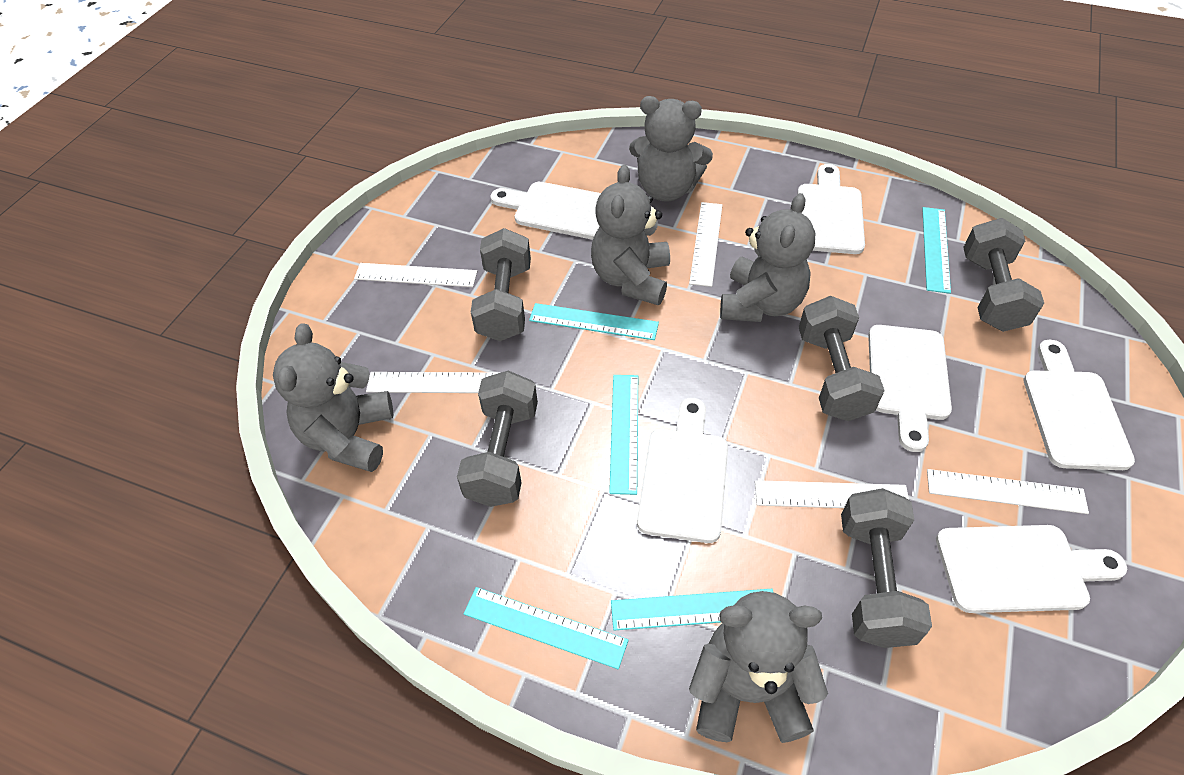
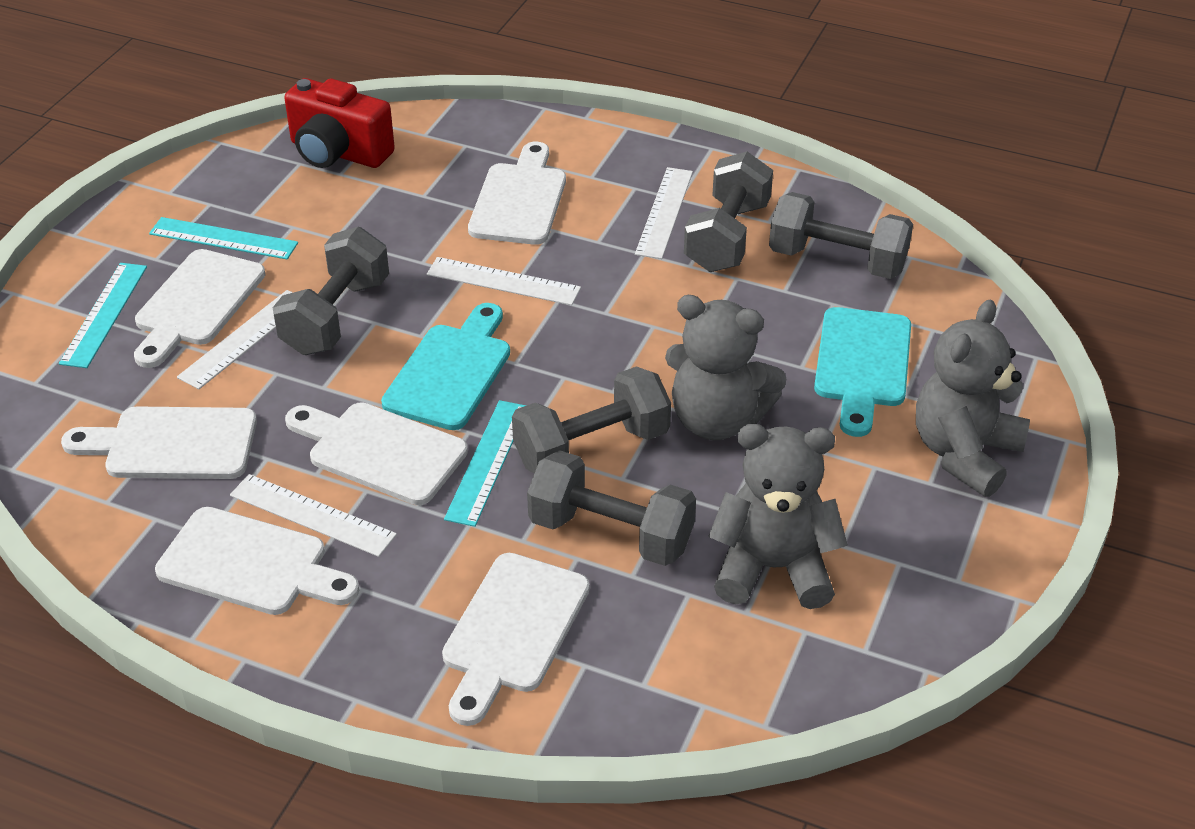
grey teddy bear: 5 -> 3
red camera: 0 -> 1
turquoise cutting board: 0 -> 2
turquoise ruler: 5 -> 3
white ruler: 5 -> 4

